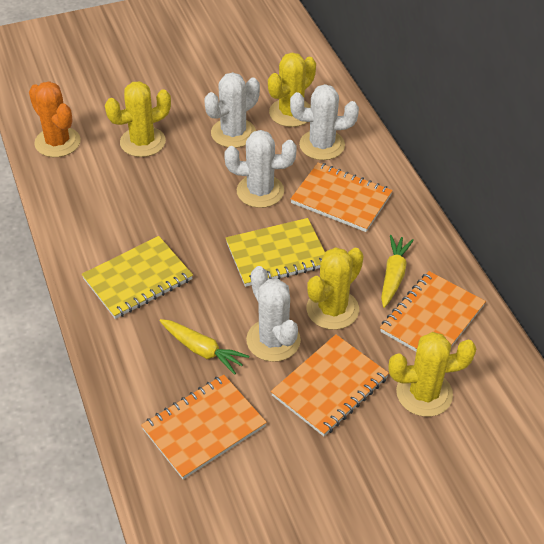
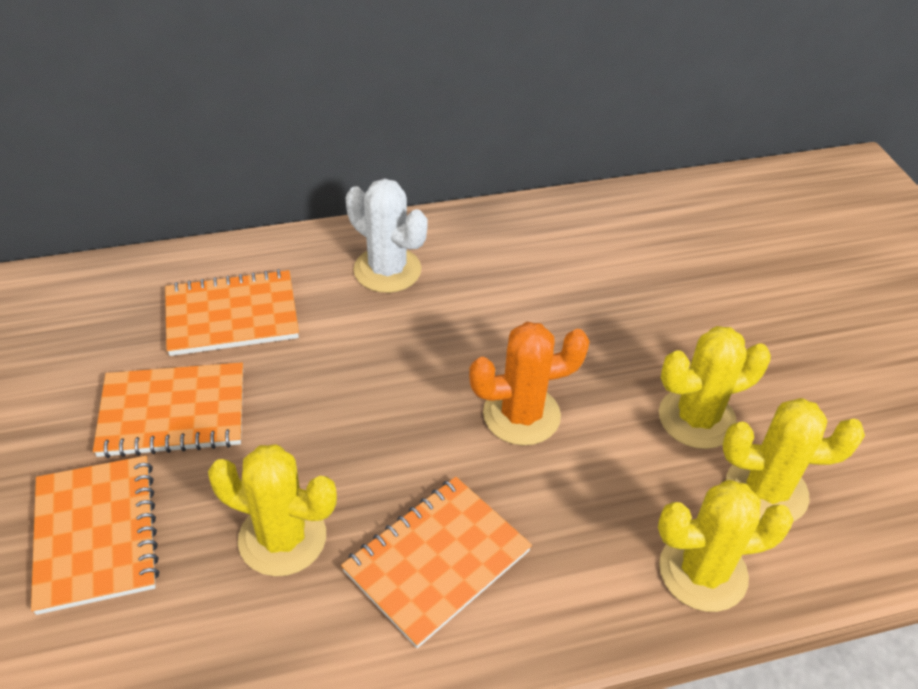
white cactus: 4 -> 1
yellow carrot: 2 -> 0
yellow notebook: 2 -> 0

